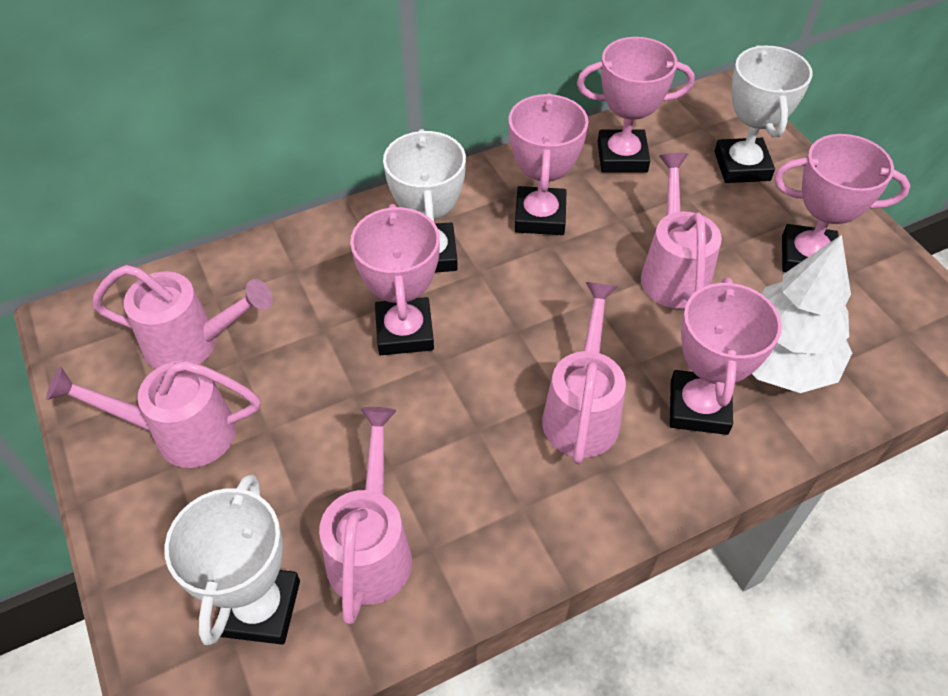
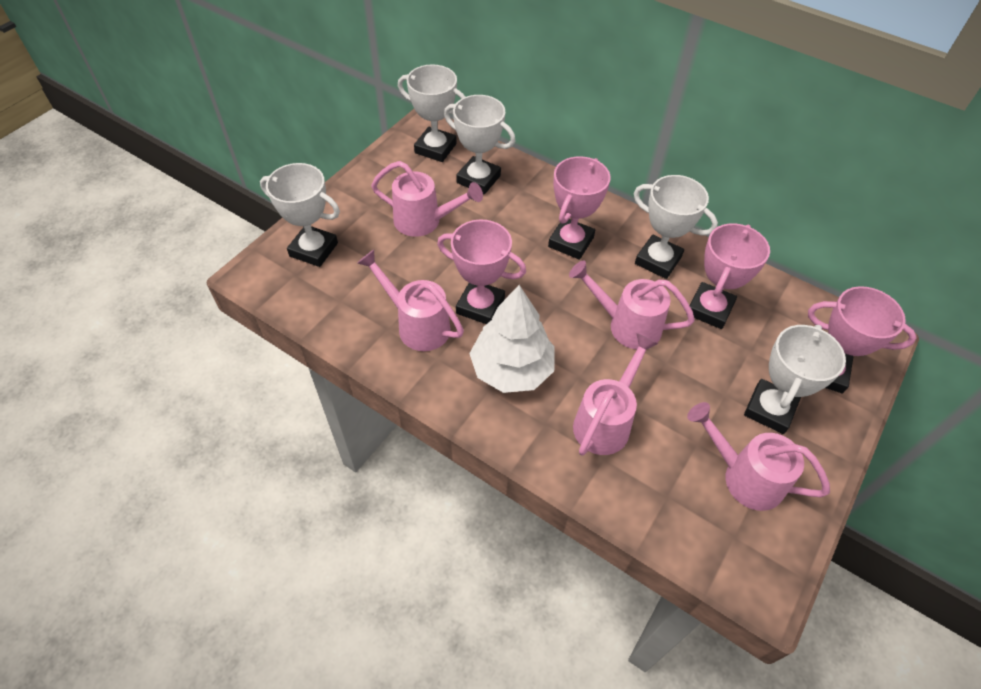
pink trophy: 5 -> 4
white trophy: 3 -> 5

